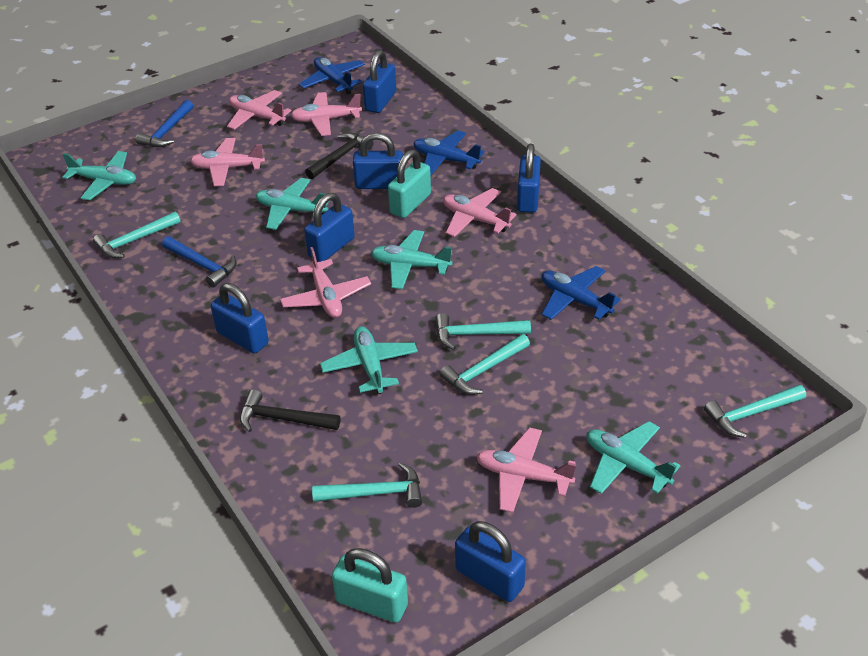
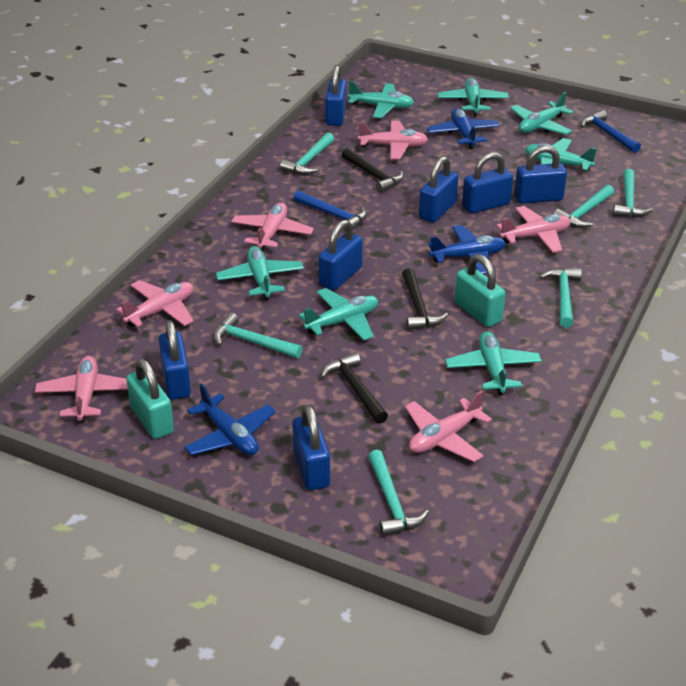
black hammer: 2 -> 3
blue padlock: 6 -> 7
turquoise hammer: 5 -> 6
turquoise plane: 5 -> 7

